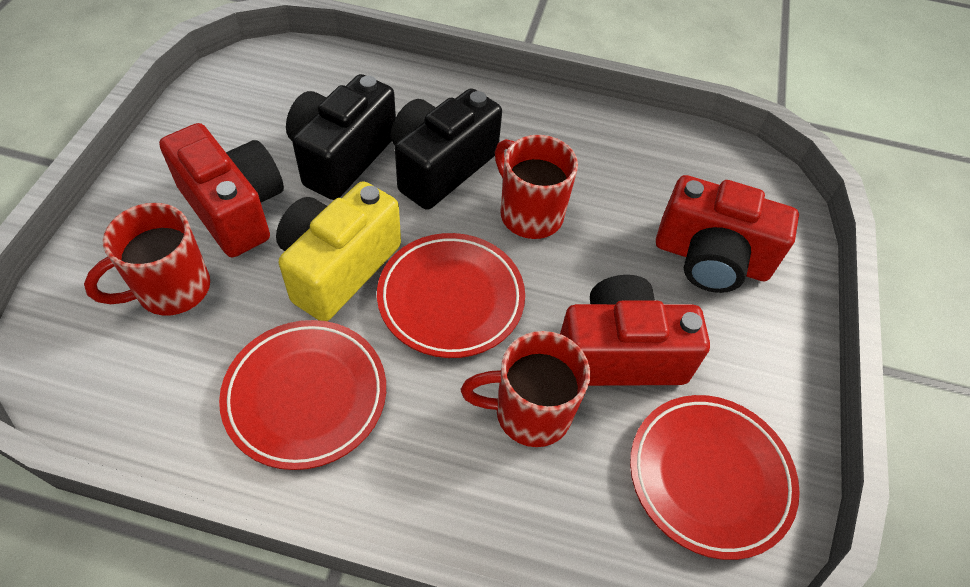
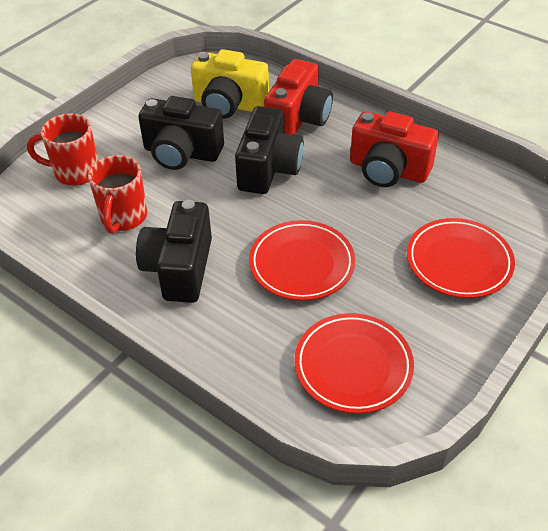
black camera: 2 -> 3
red camera: 3 -> 2
red mug: 3 -> 2

